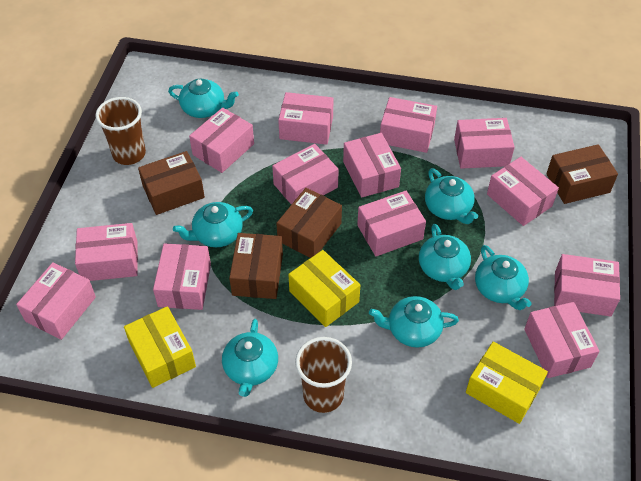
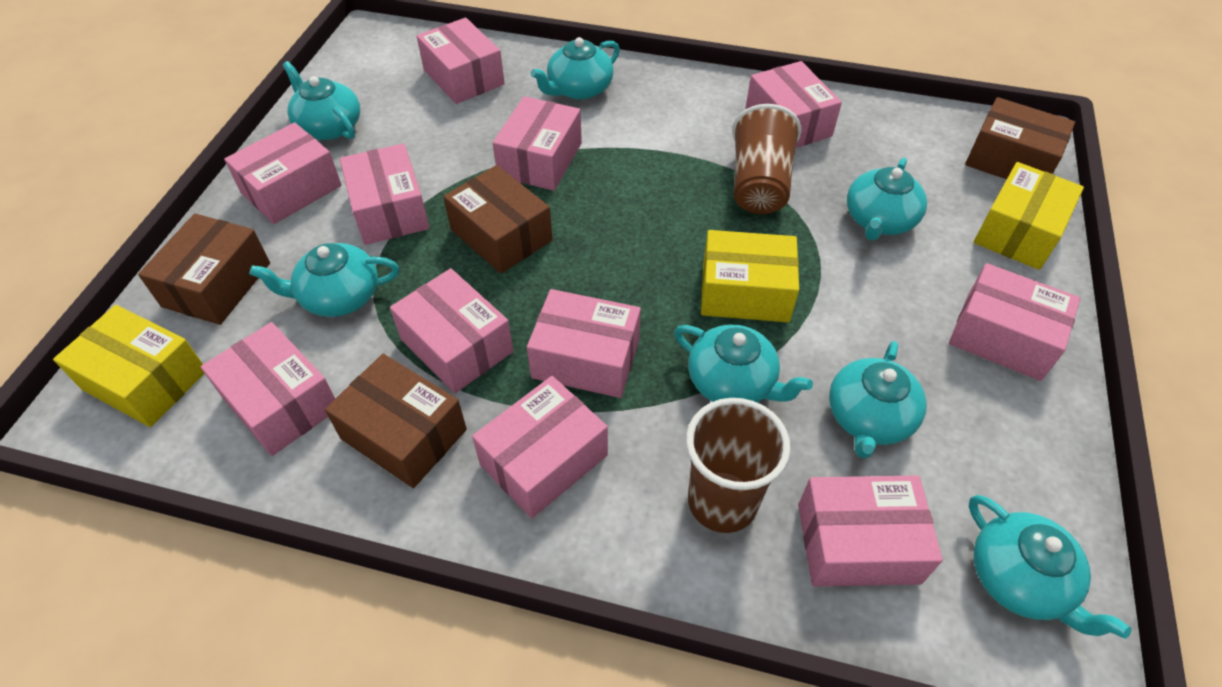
pink box: 13 -> 11

